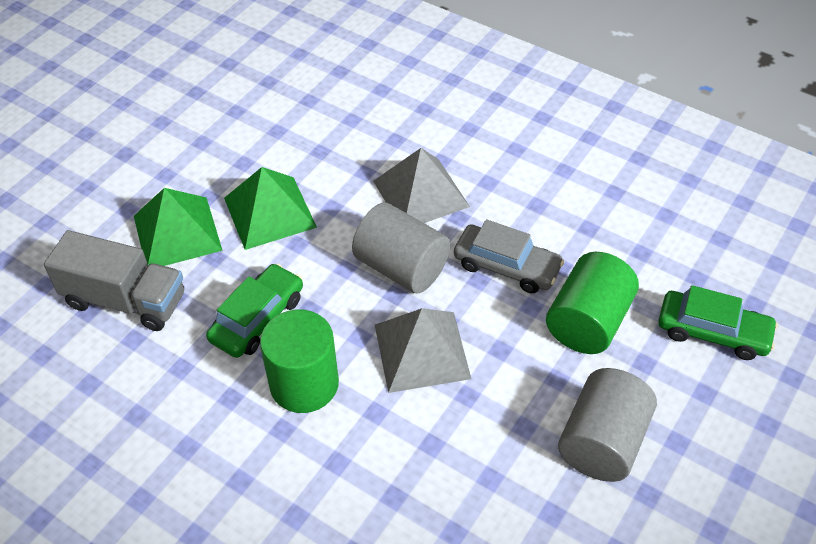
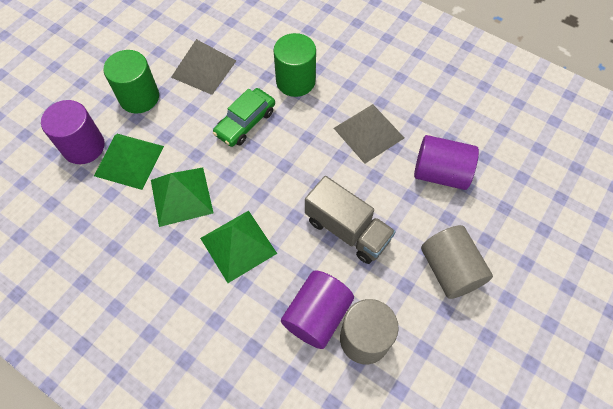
green car: 2 -> 1
green pyramid: 2 -> 3
grey car: 1 -> 0
purple cylinder: 0 -> 3

